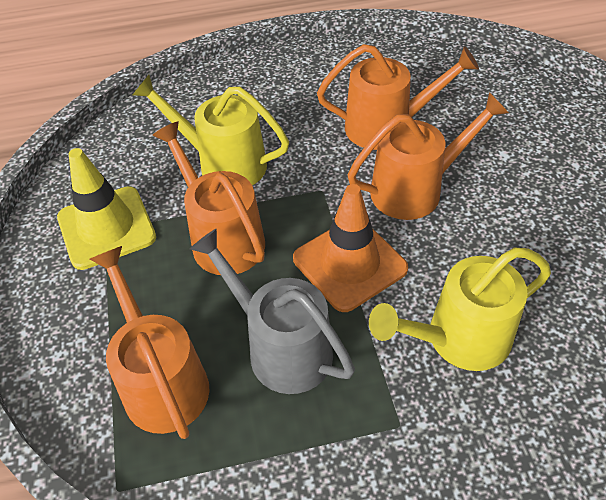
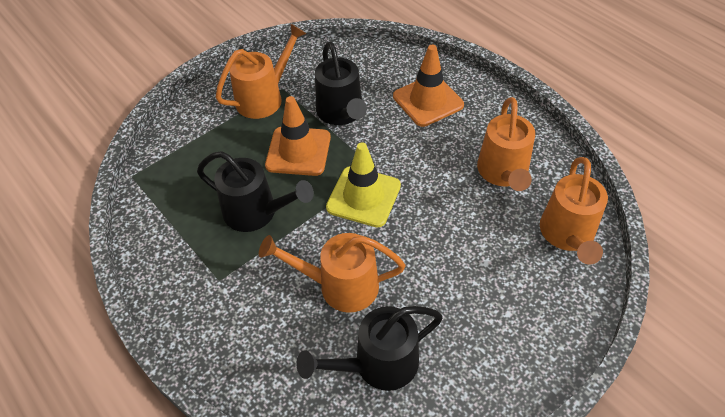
black watering can: 0 -> 3
grey watering can: 1 -> 0
orange traffic cone: 1 -> 2
yellow watering can: 2 -> 0

